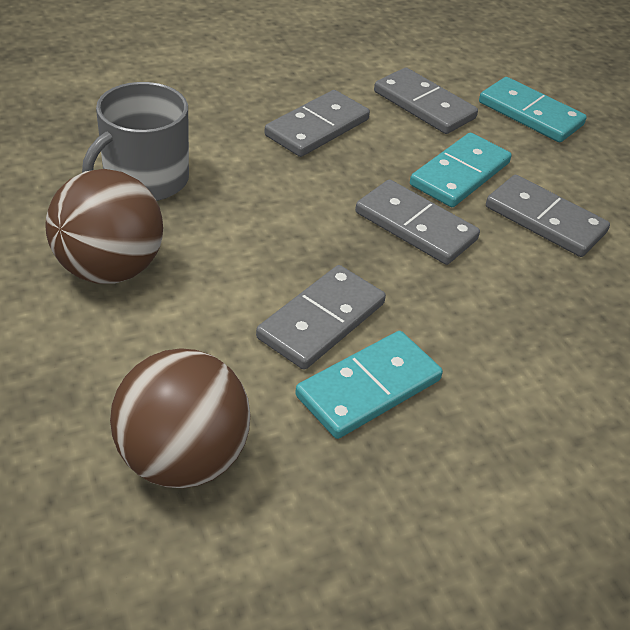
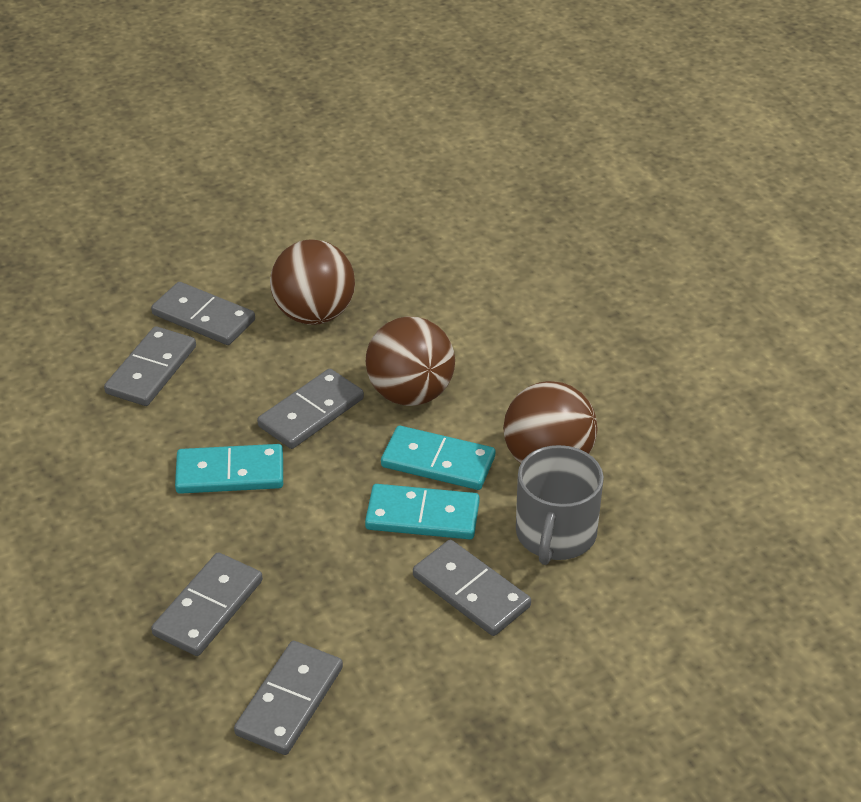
brown ball: 2 -> 3
grey domino: 5 -> 6

